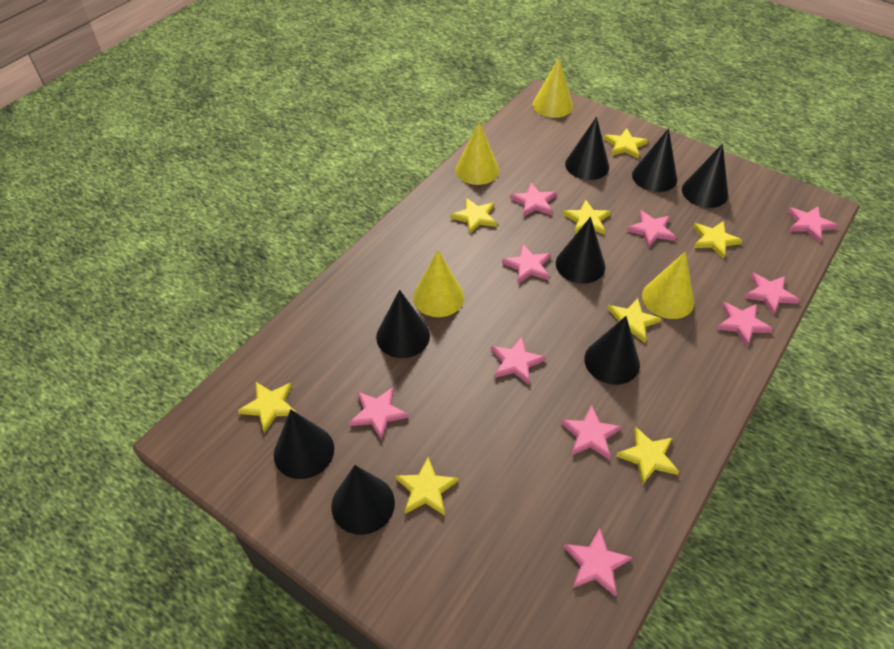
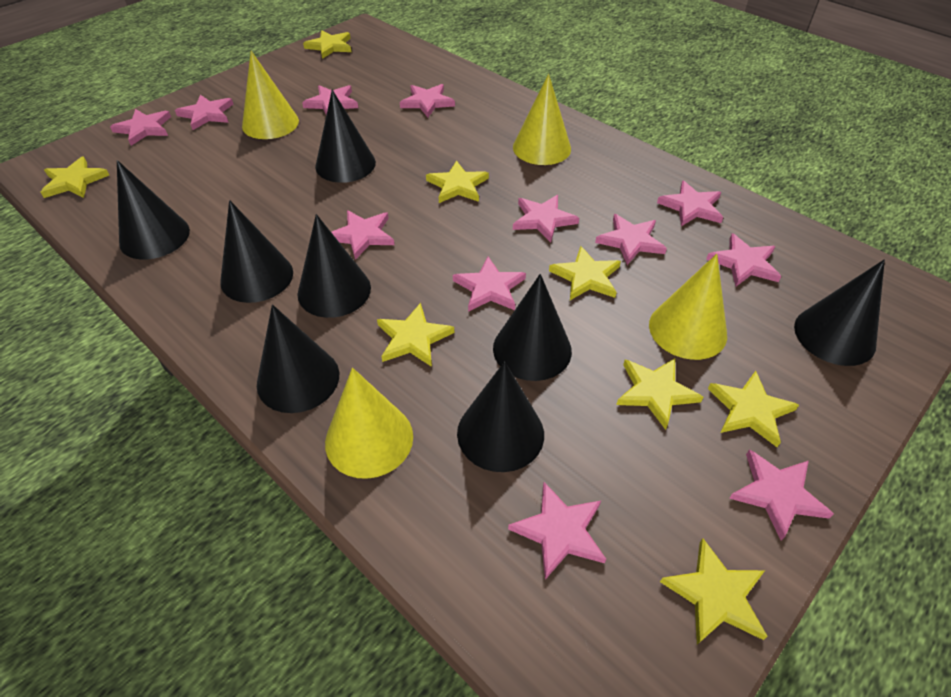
pink star: 10 -> 12

